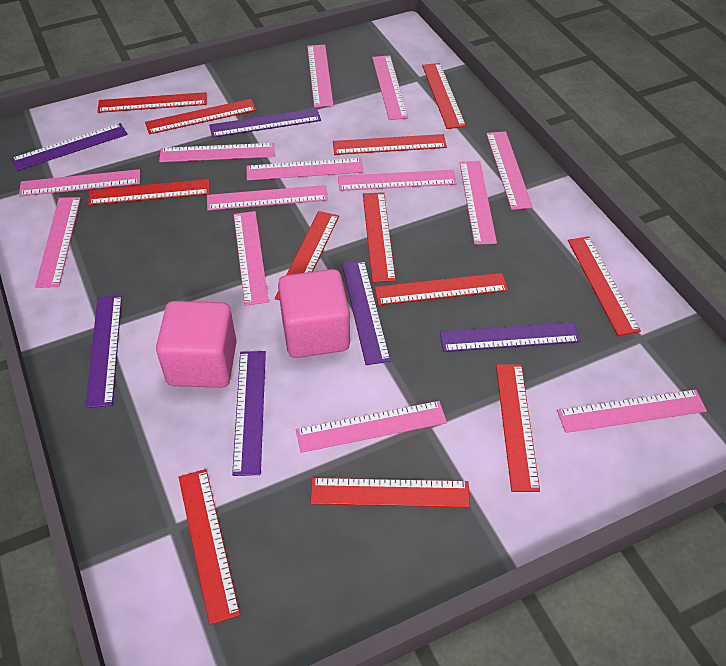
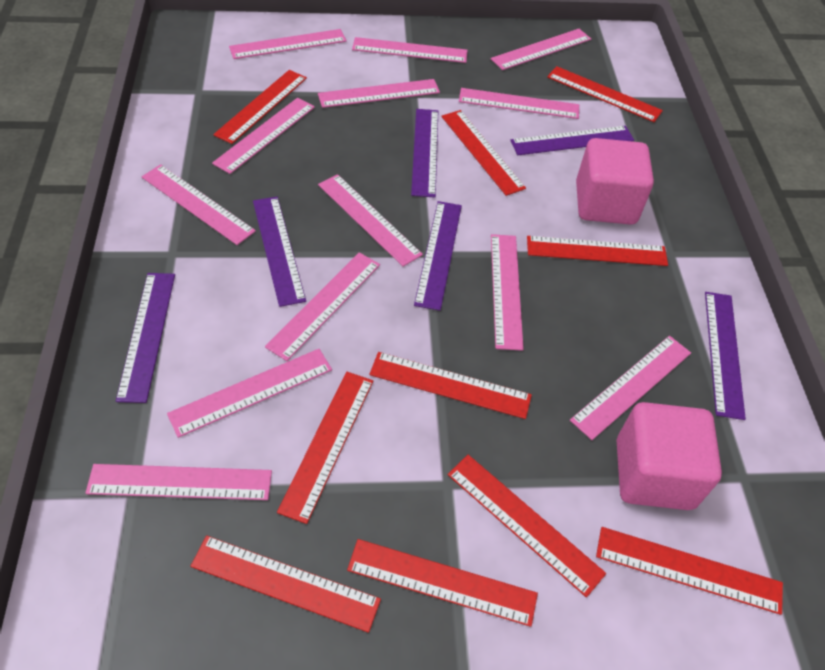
red ruler: 12 -> 10

